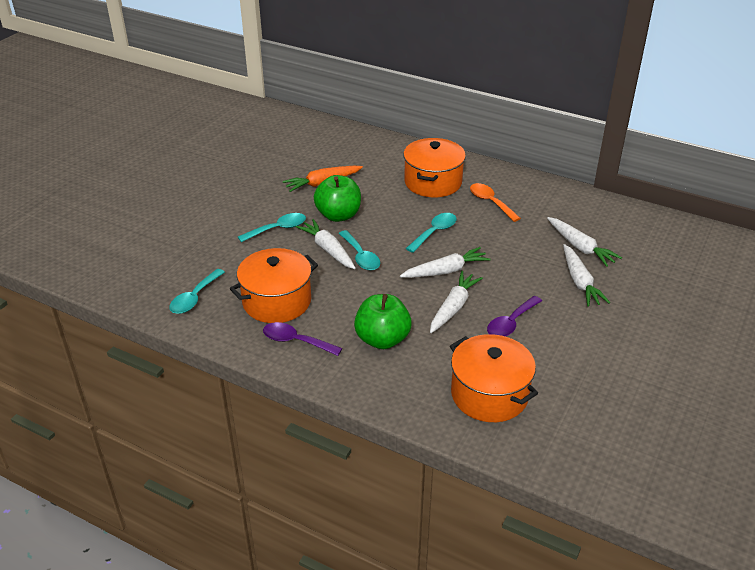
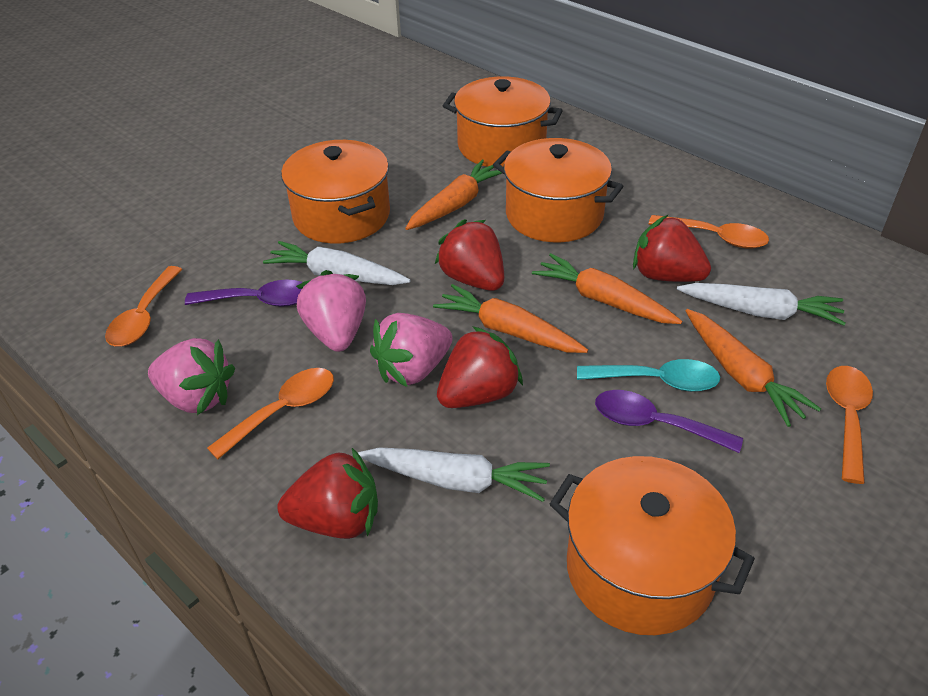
green apple: 2 -> 0
orange carrot: 1 -> 4
orange pot: 3 -> 4
orange spoon: 1 -> 4
pink strawberry: 0 -> 3
red strawberry: 0 -> 4
turquoise spoon: 4 -> 1
white carrot: 5 -> 3

